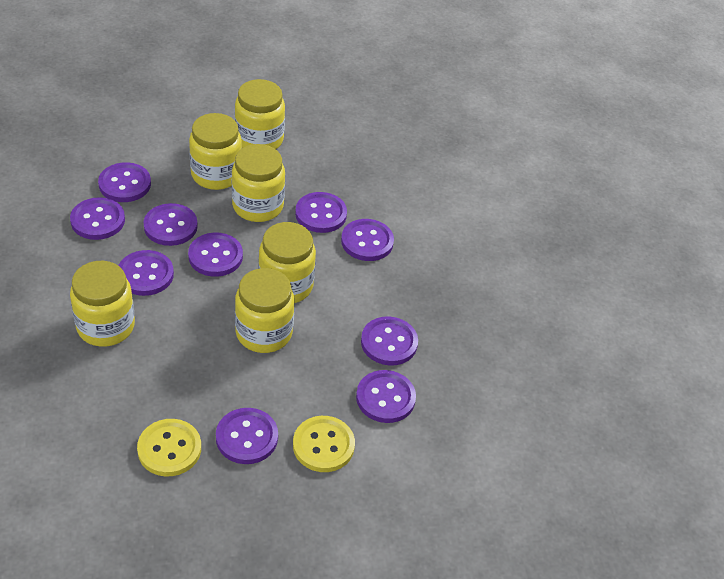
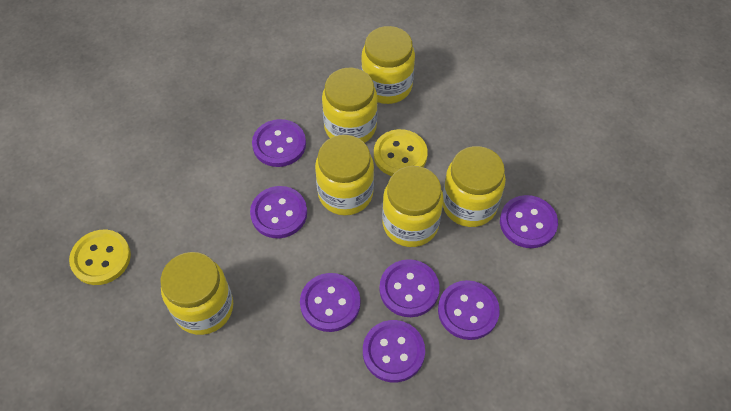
purple button: 10 -> 7

